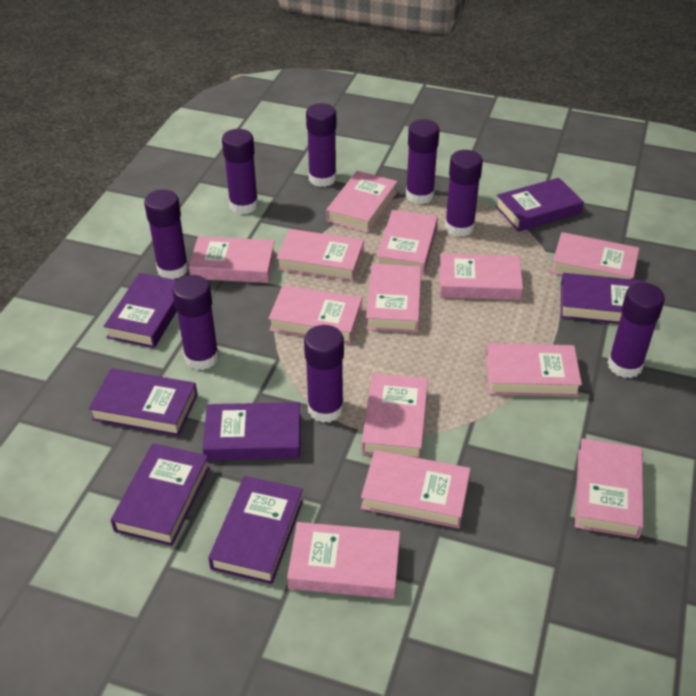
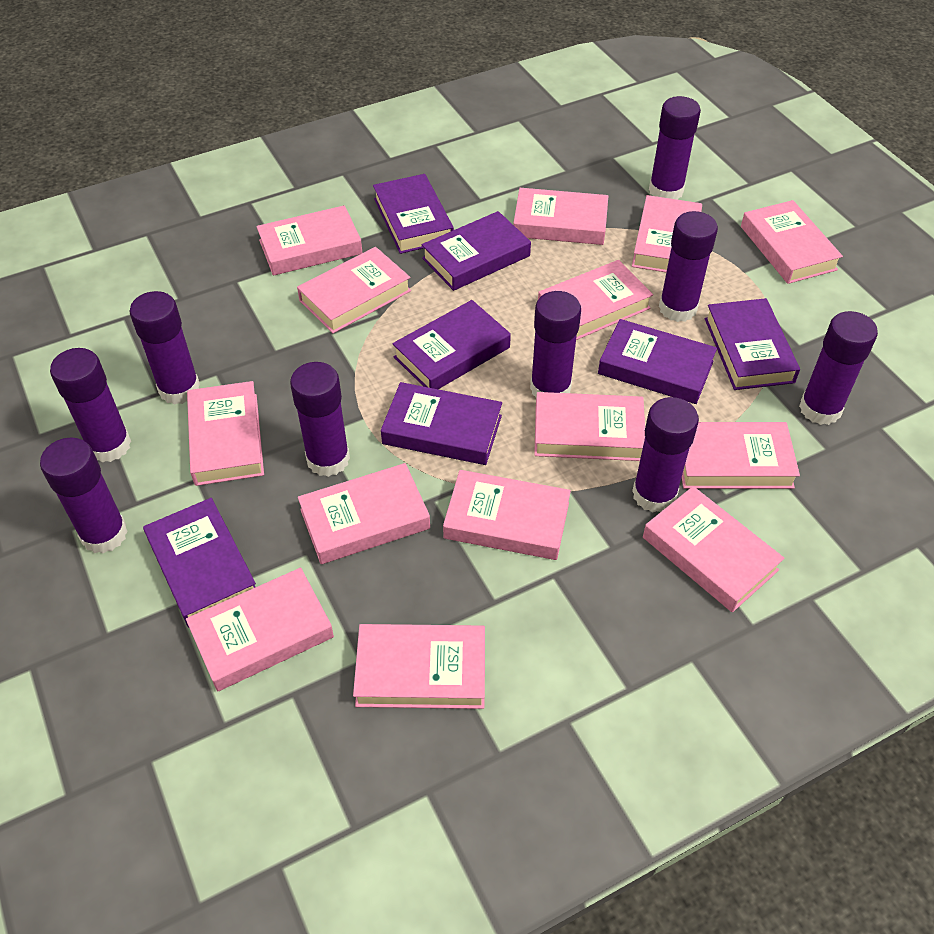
pink book: 13 -> 14
purple glue stick: 8 -> 9

